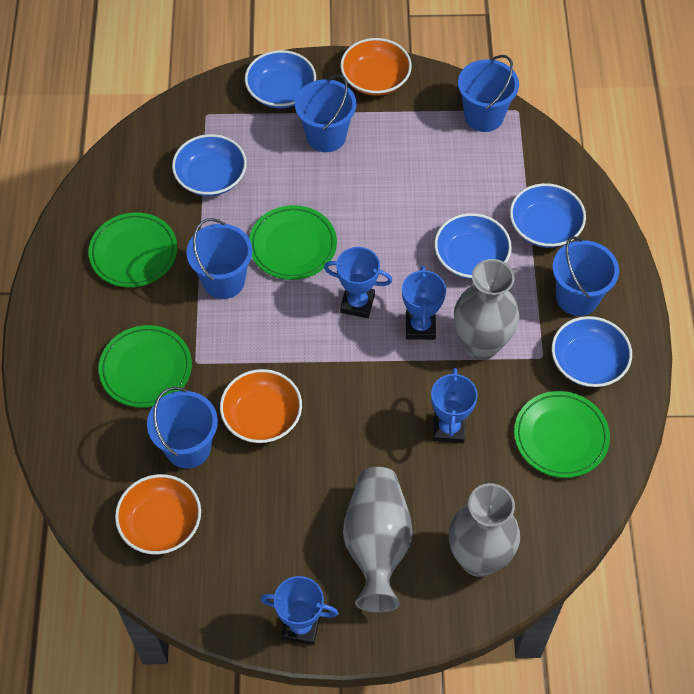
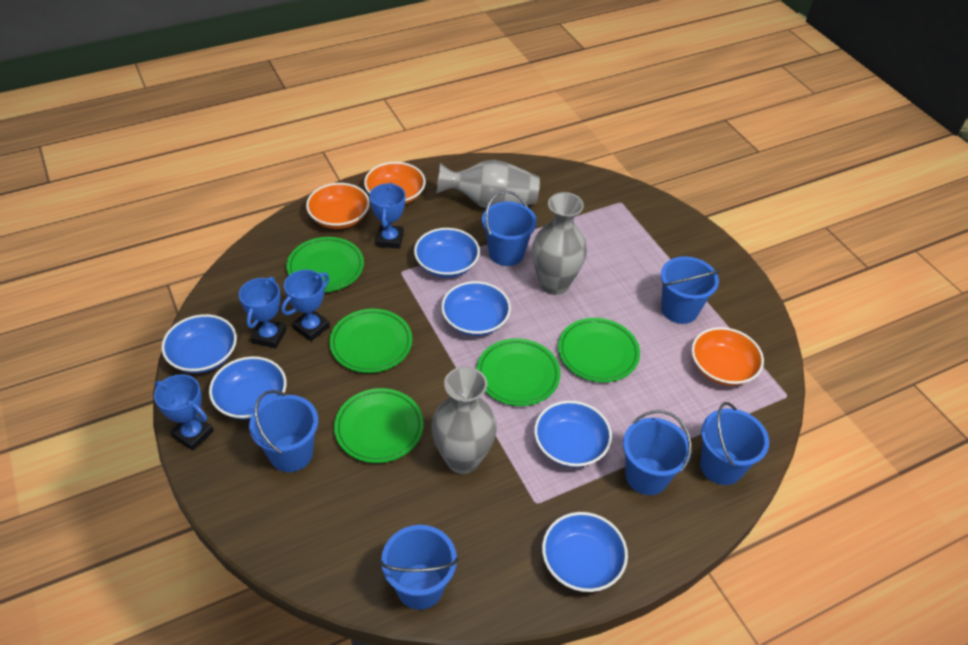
blue bowl: 5 -> 6
blue bucket: 5 -> 6
green plate: 4 -> 5

